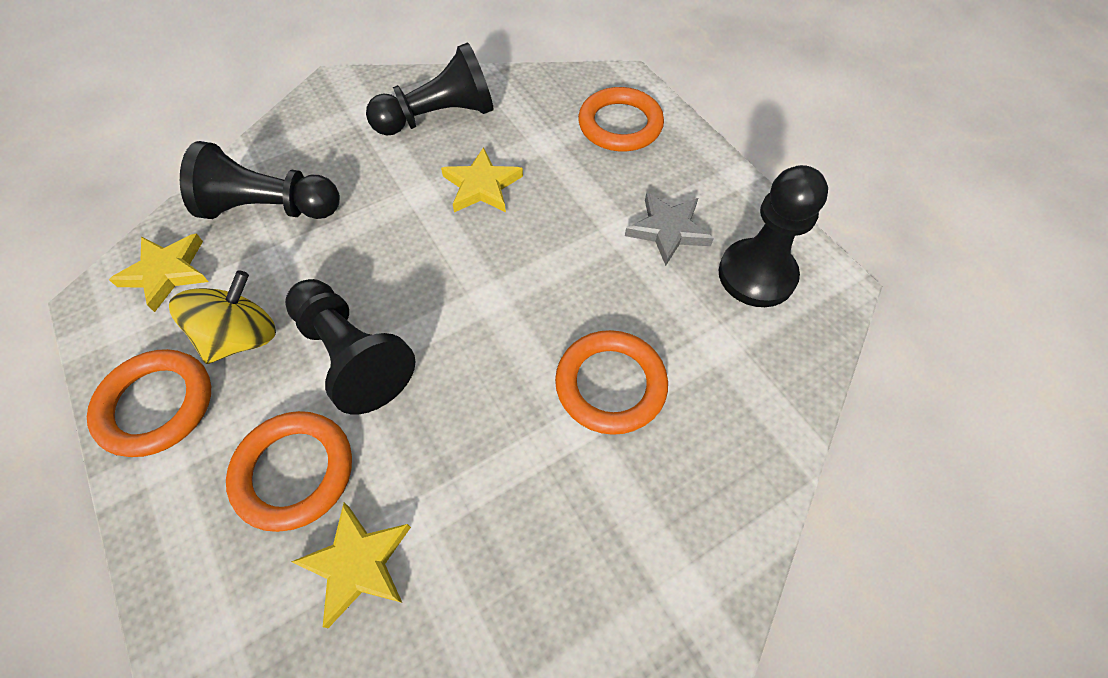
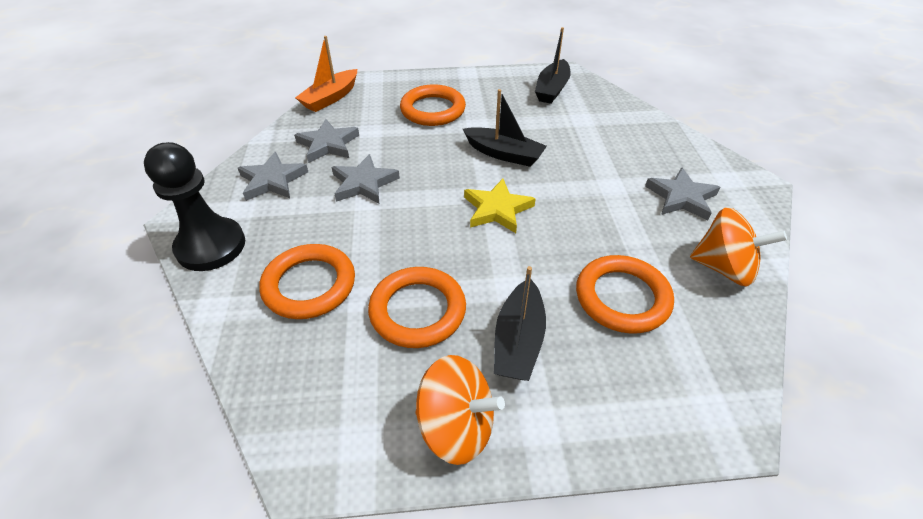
black boat: 0 -> 3
black pawn: 4 -> 1
grey star: 1 -> 4
orange boat: 0 -> 1
orange spinning top: 0 -> 2
yellow spinning top: 1 -> 0
yellow star: 3 -> 1

